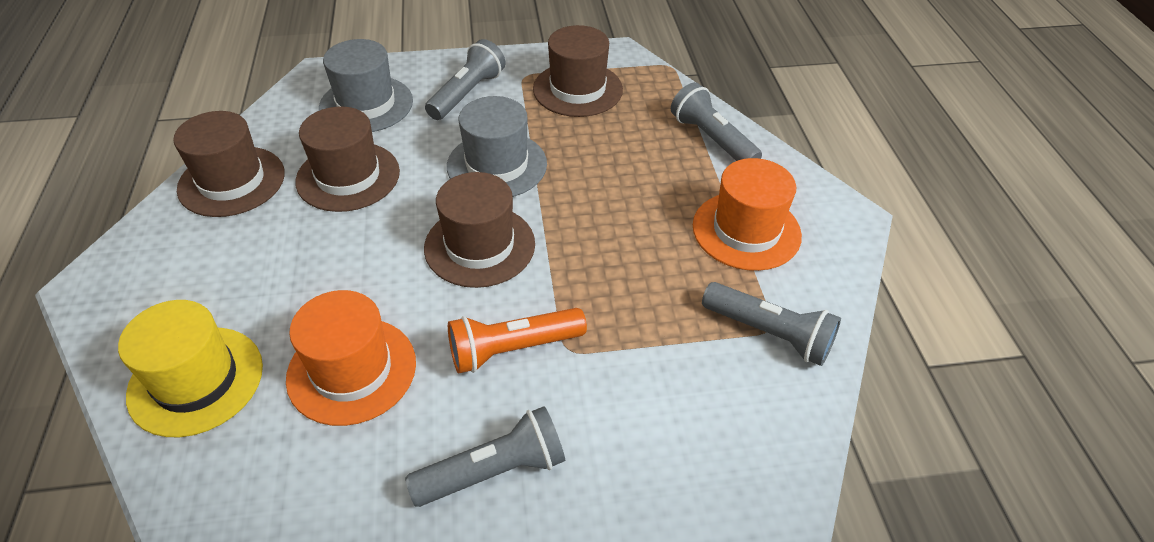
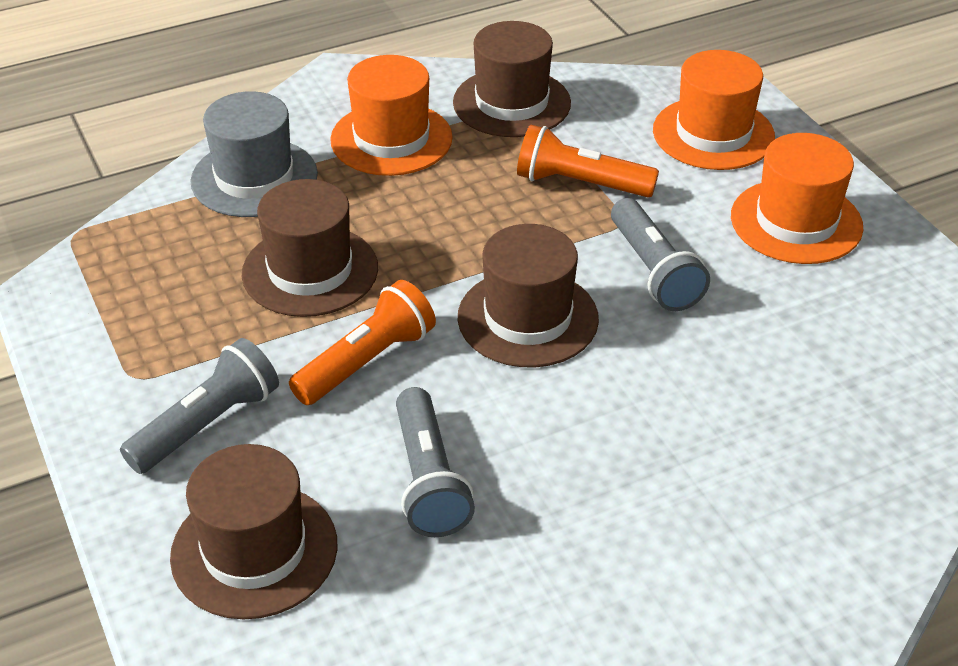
grey flashlight: 4 -> 3
grey hat: 2 -> 1
orange flashlight: 1 -> 2
orange hat: 2 -> 3
yellow hat: 1 -> 0

